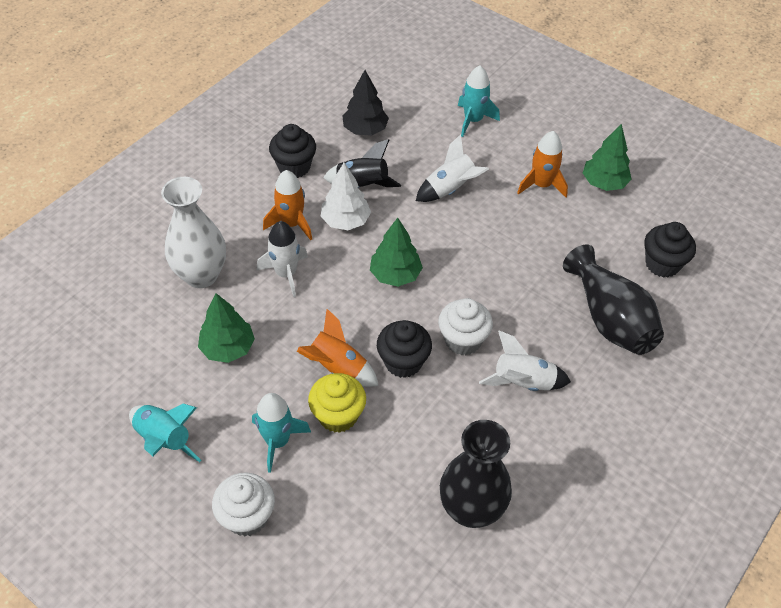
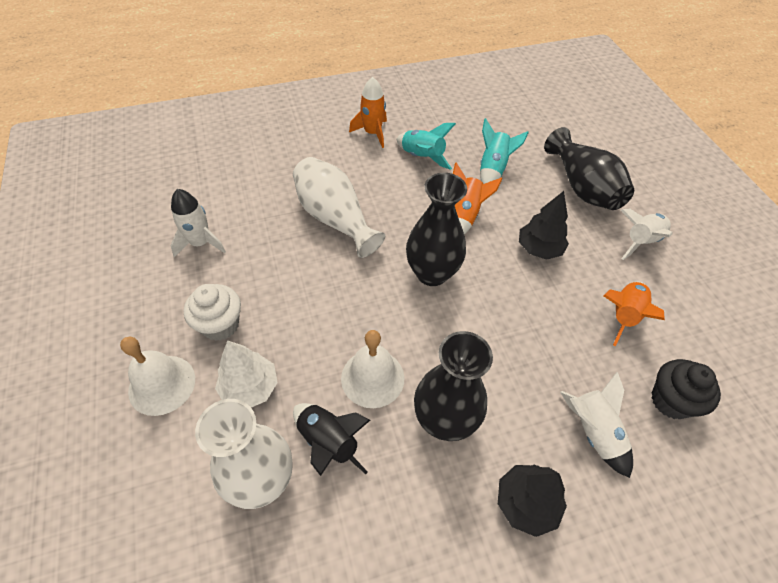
black cupcake: 3 -> 1
black tree: 1 -> 2
black vase: 2 -> 3
green tree: 3 -> 0
turquoise rocket: 3 -> 2
white bell: 0 -> 2
white cupcake: 2 -> 1
white vase: 1 -> 2
yellow cupcake: 1 -> 0

